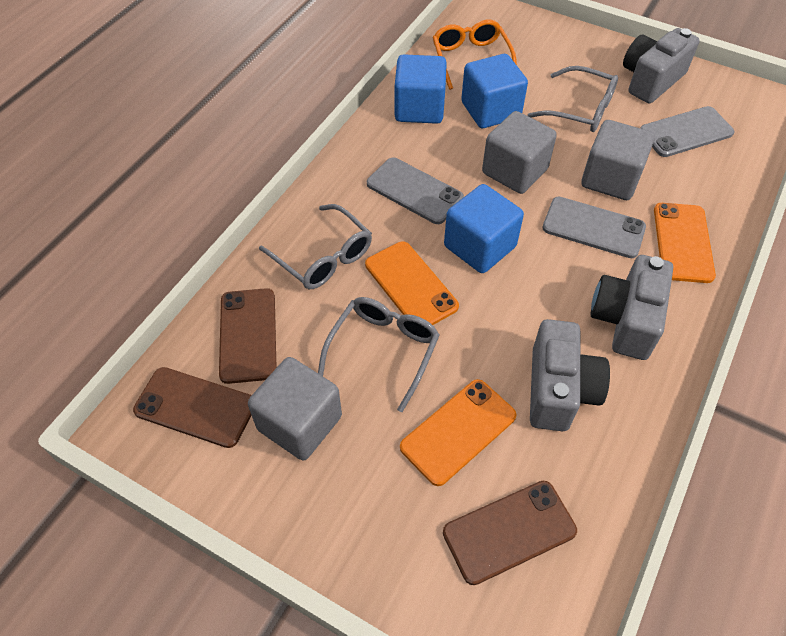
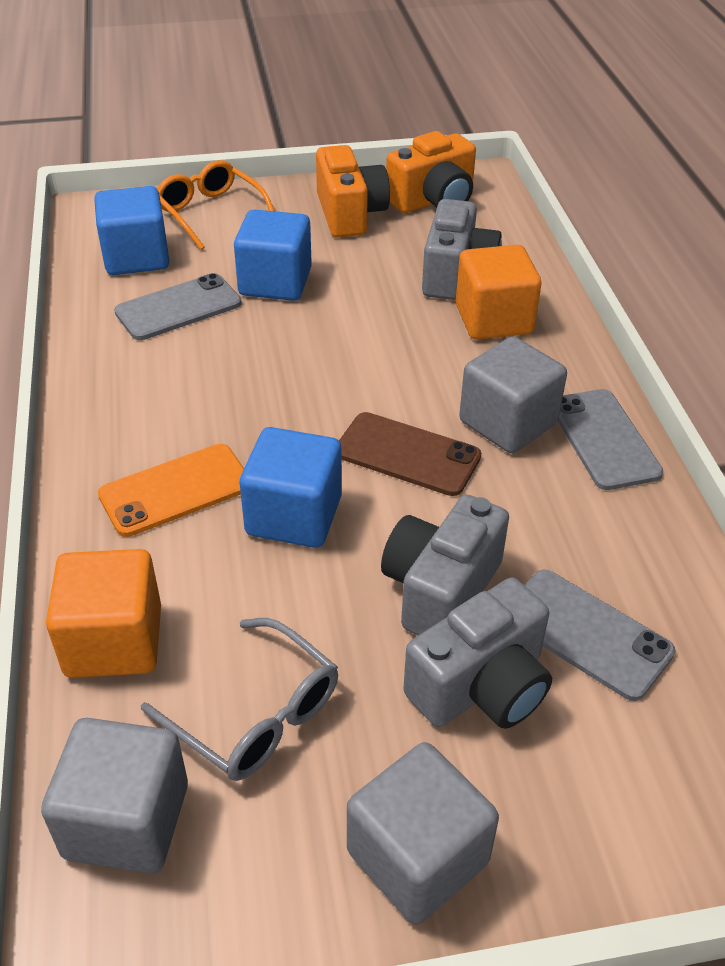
brown phone: 3 -> 1
grey glasses: 3 -> 1
orange camera: 0 -> 2
orange cube: 0 -> 2
orange phone: 3 -> 1

